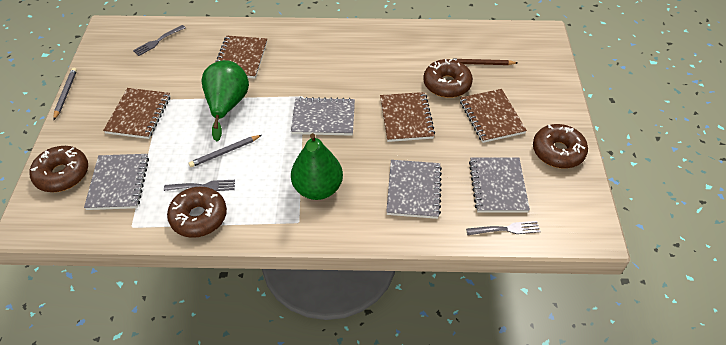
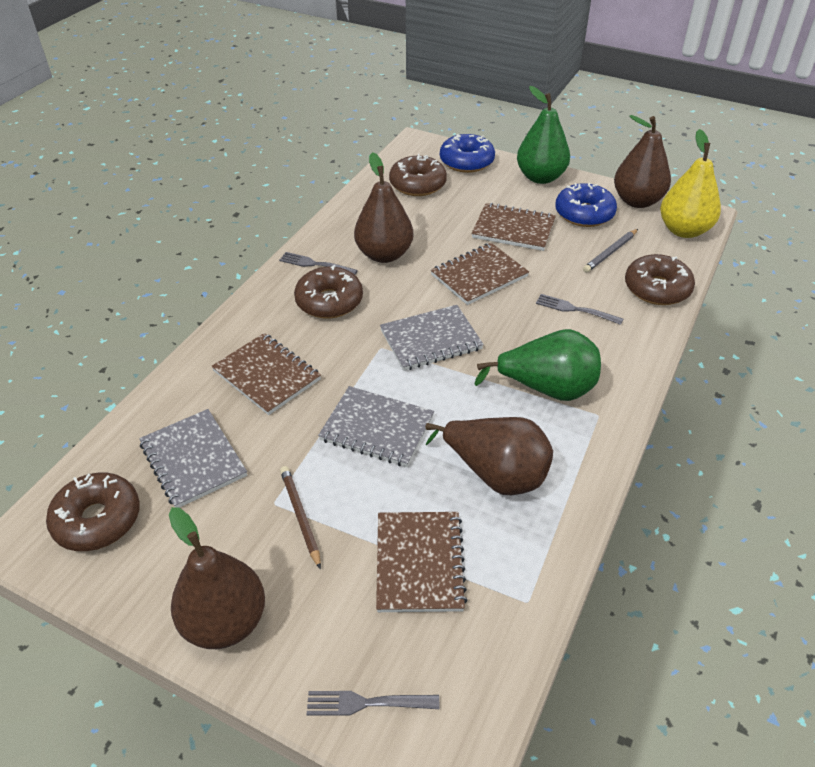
blue donut: 0 -> 2
brown pear: 0 -> 4
grey notebook: 4 -> 3
grey pencil: 2 -> 1
yellow pear: 0 -> 1

